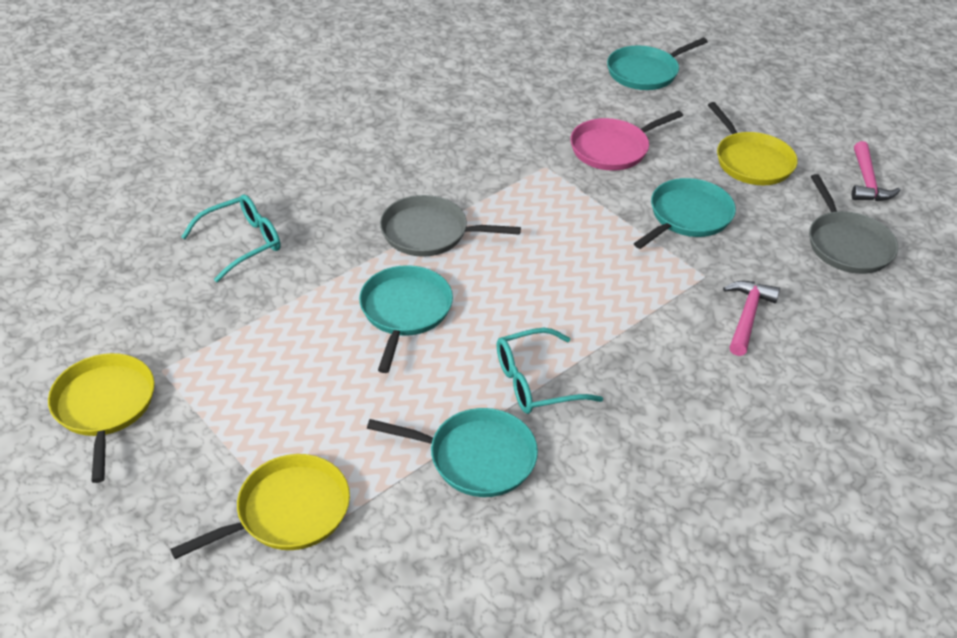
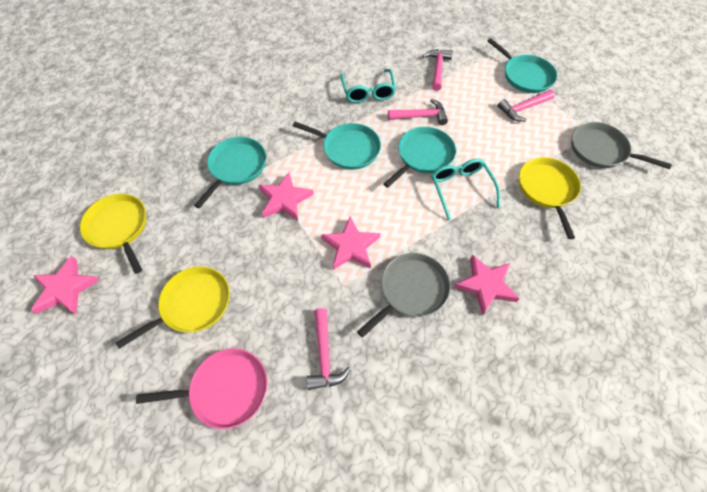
pink hammer: 2 -> 4
pink star: 0 -> 4

